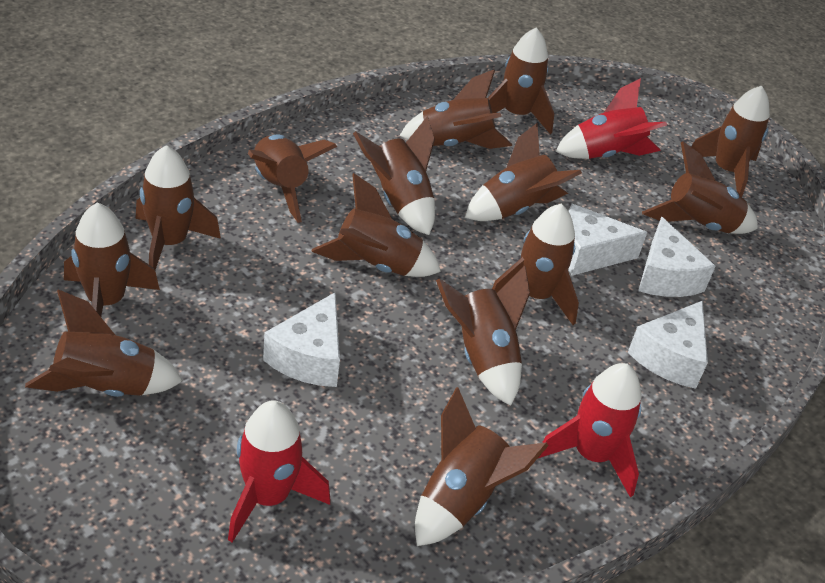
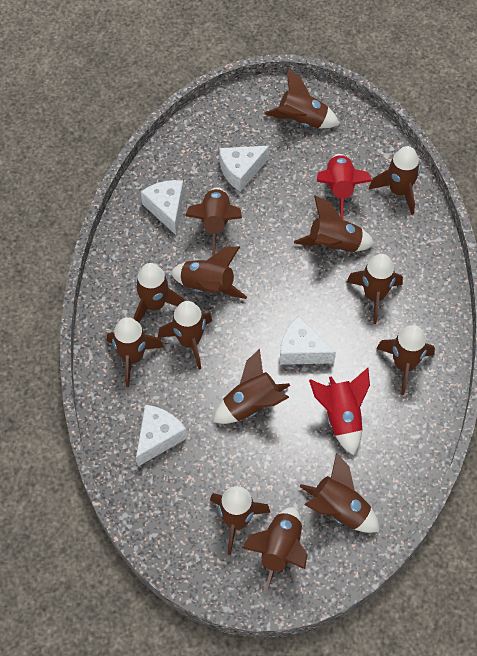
red rocket: 3 -> 2

